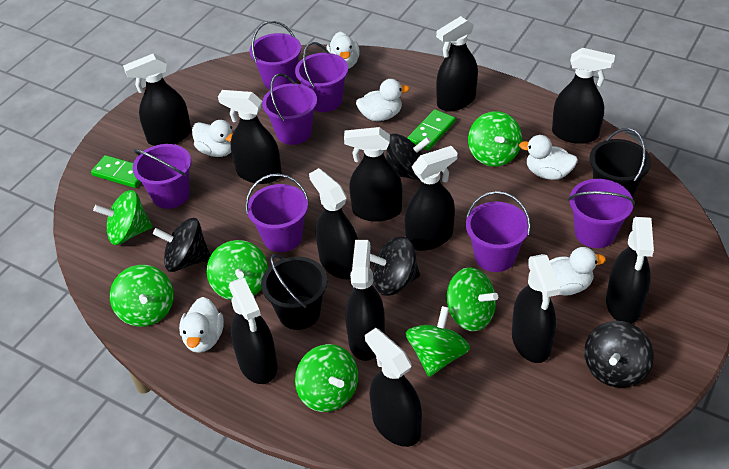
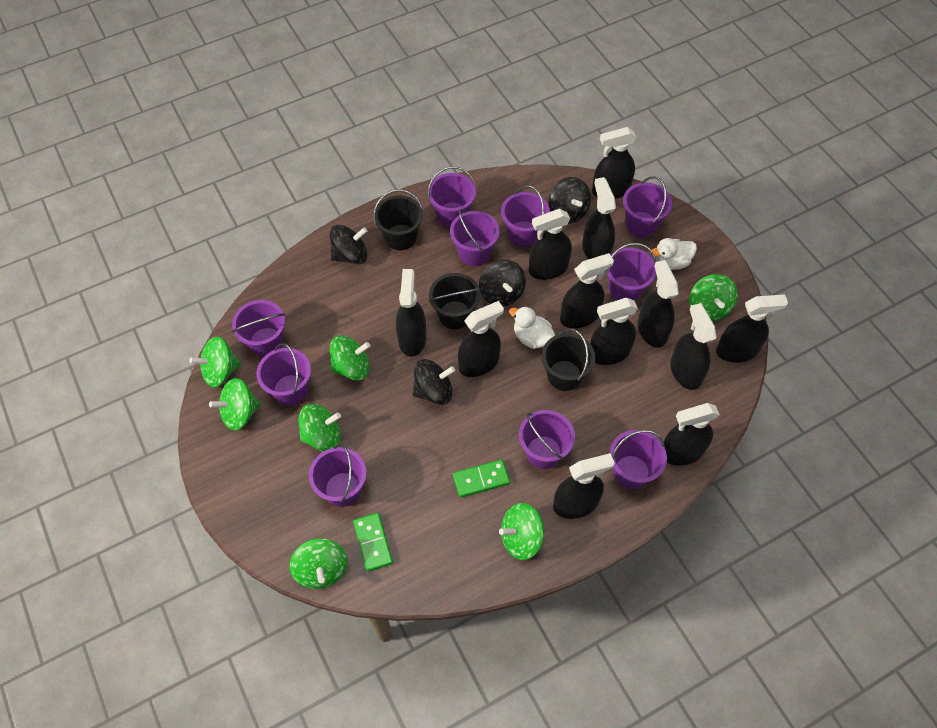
black bucket: 2 -> 3
purple bucket: 7 -> 10
white duck: 6 -> 2

